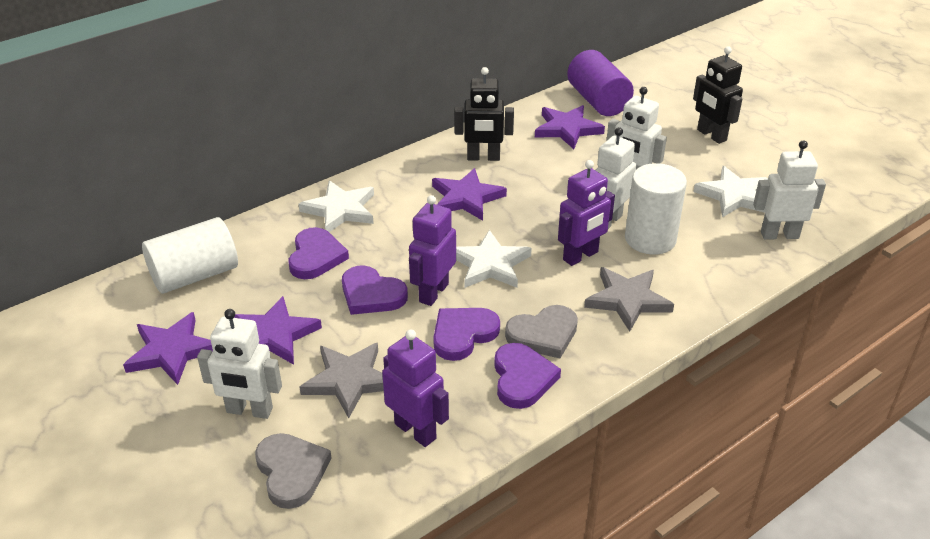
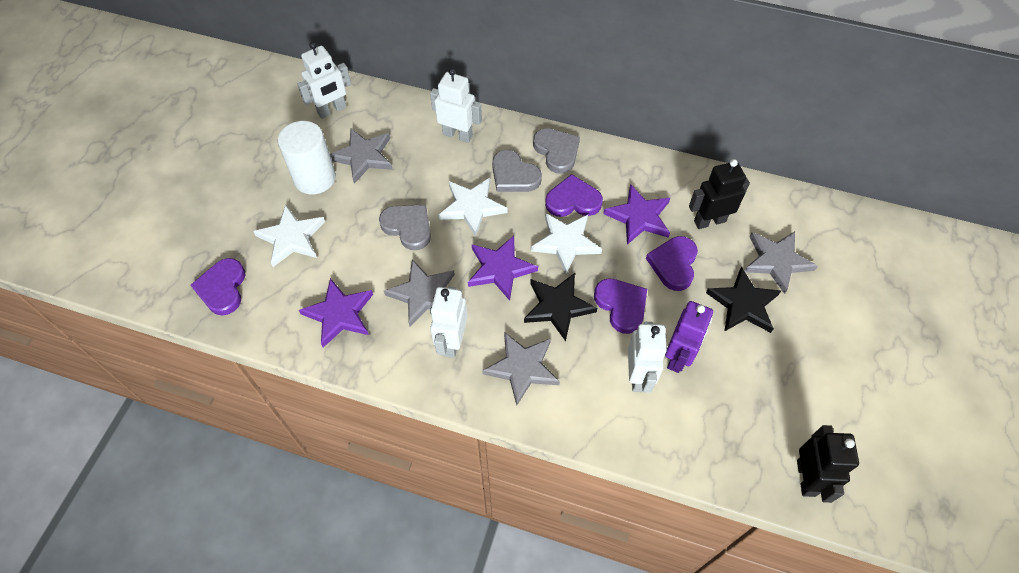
black star: 0 -> 2
grey heart: 2 -> 3
grey star: 2 -> 4
purple cylinder: 1 -> 0
purple robot: 3 -> 1
purple star: 4 -> 3
white cylinder: 2 -> 1

